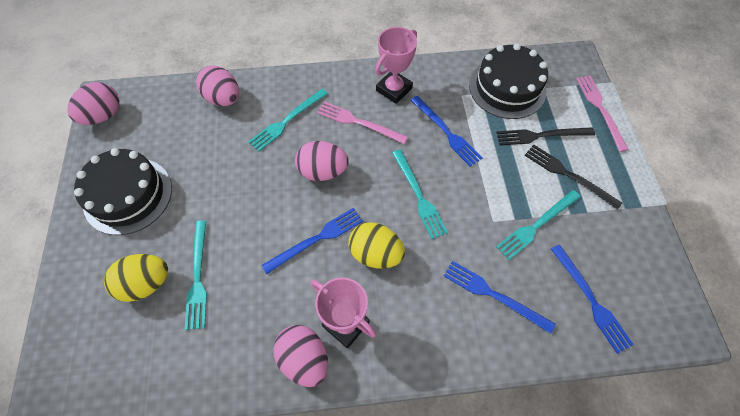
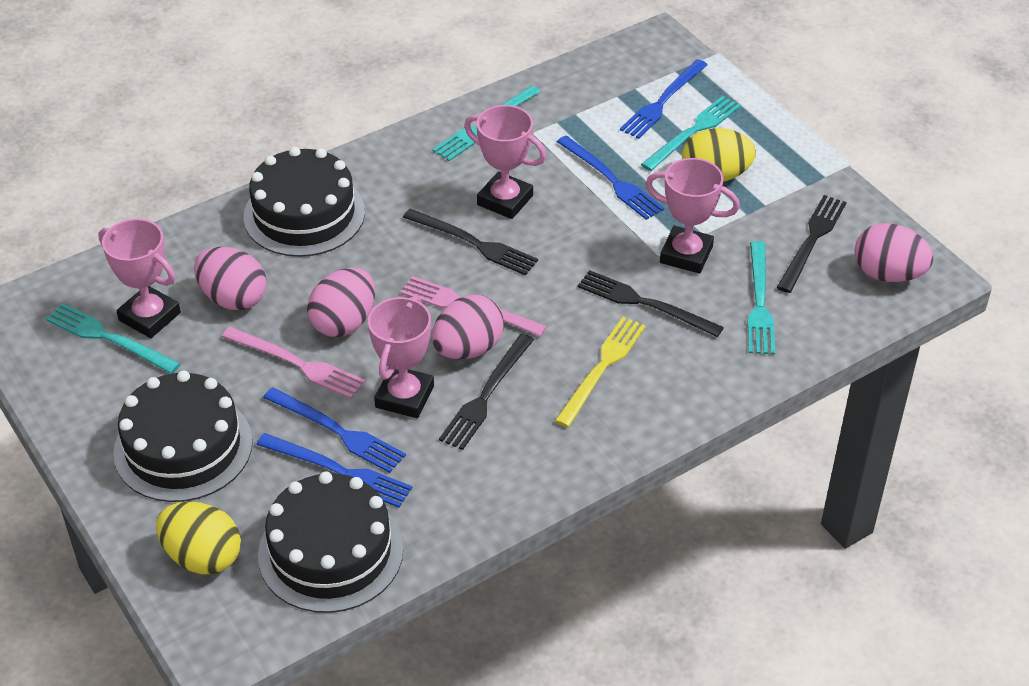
black cake: 2 -> 3
black fork: 2 -> 4
pink trophy: 2 -> 4
yellow fork: 0 -> 1

